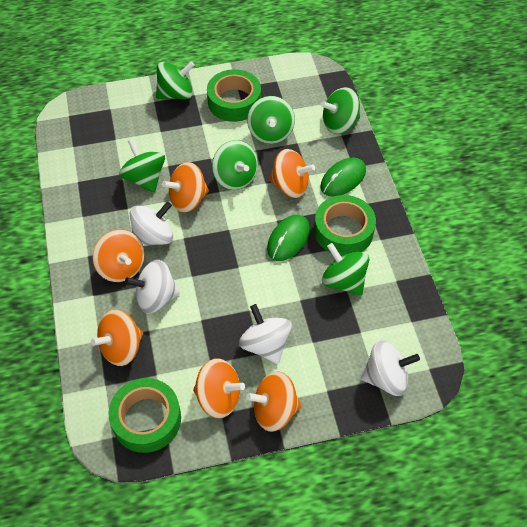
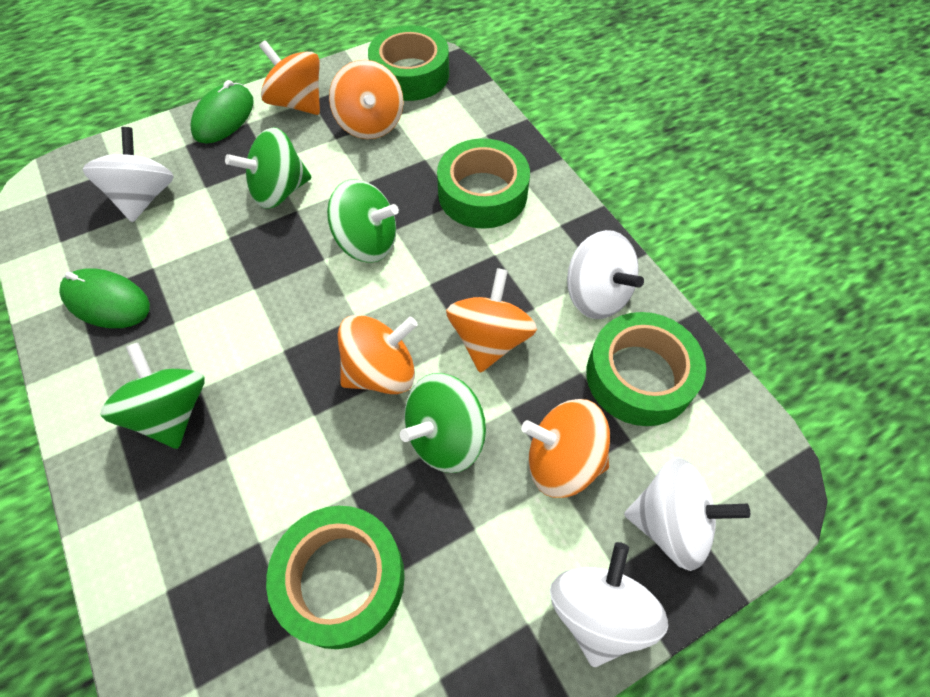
green spinning top: 6 -> 4
green tape: 3 -> 4
orange spinning top: 6 -> 5

